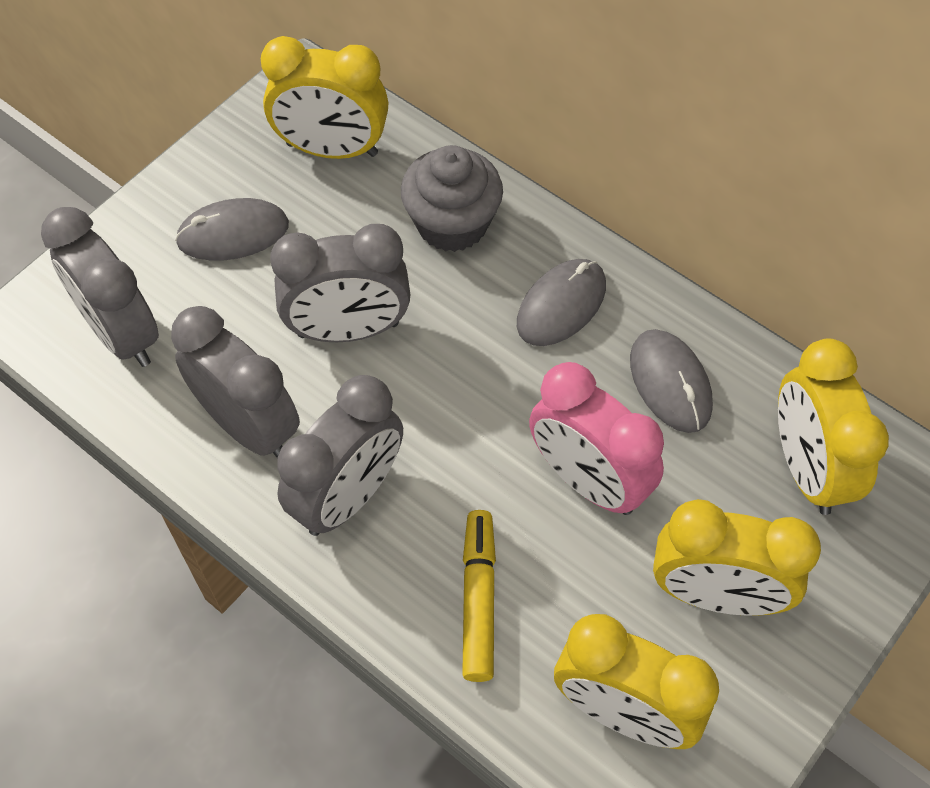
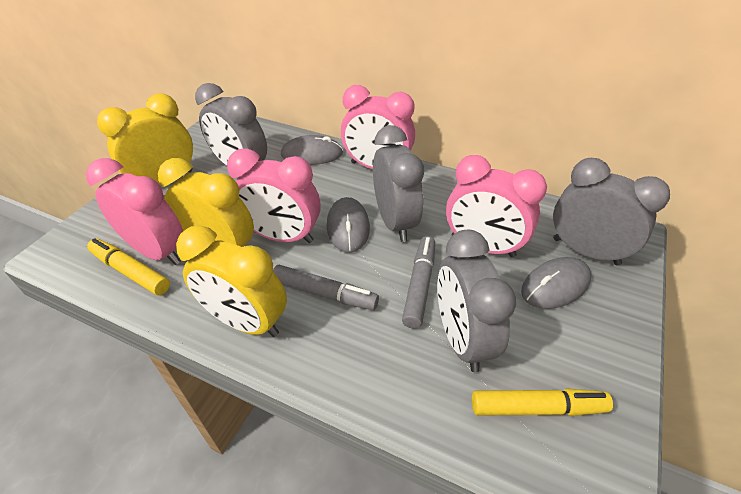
grey cupcake: 1 -> 0
grey marker: 0 -> 2
pink clock: 1 -> 4
yellow clock: 4 -> 3
yellow marker: 1 -> 2

